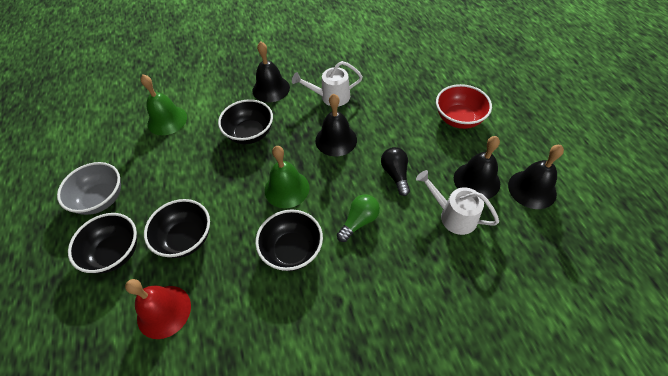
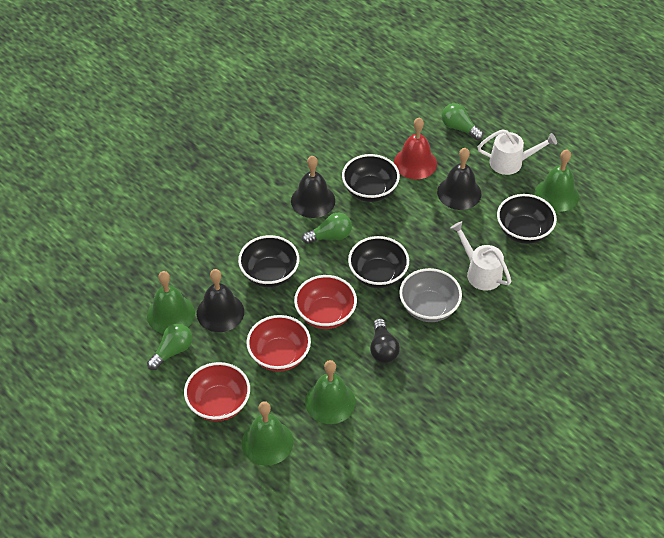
black bell: 4 -> 3
green bell: 2 -> 4
green light bulb: 1 -> 3
red bowl: 1 -> 3

